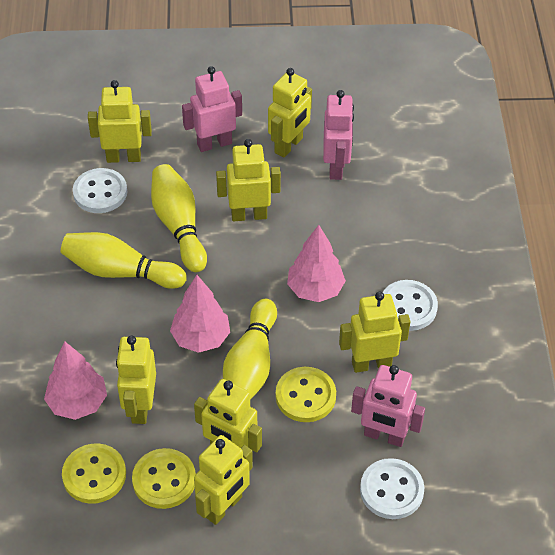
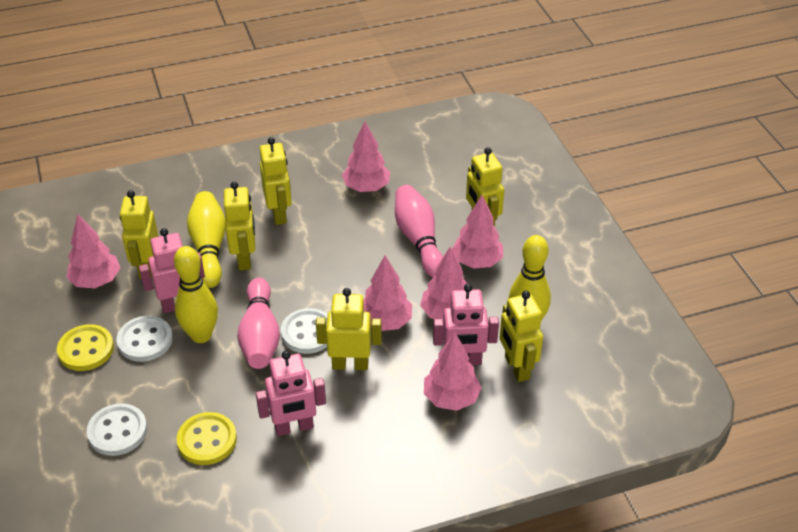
pink bowling pin: 0 -> 2
pink tree: 3 -> 6
yellow button: 3 -> 2
yellow robot: 7 -> 6

